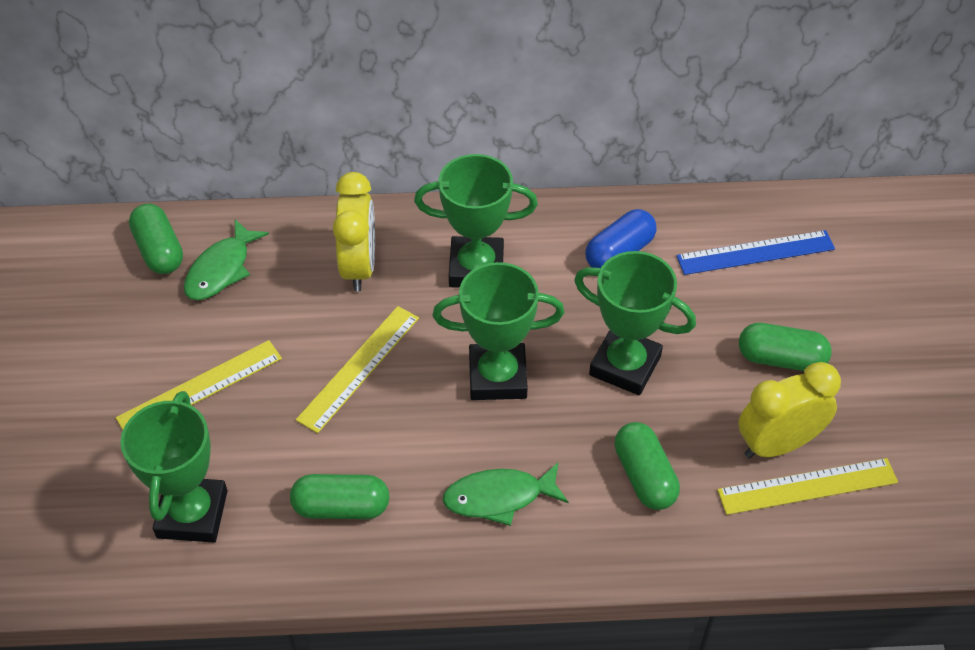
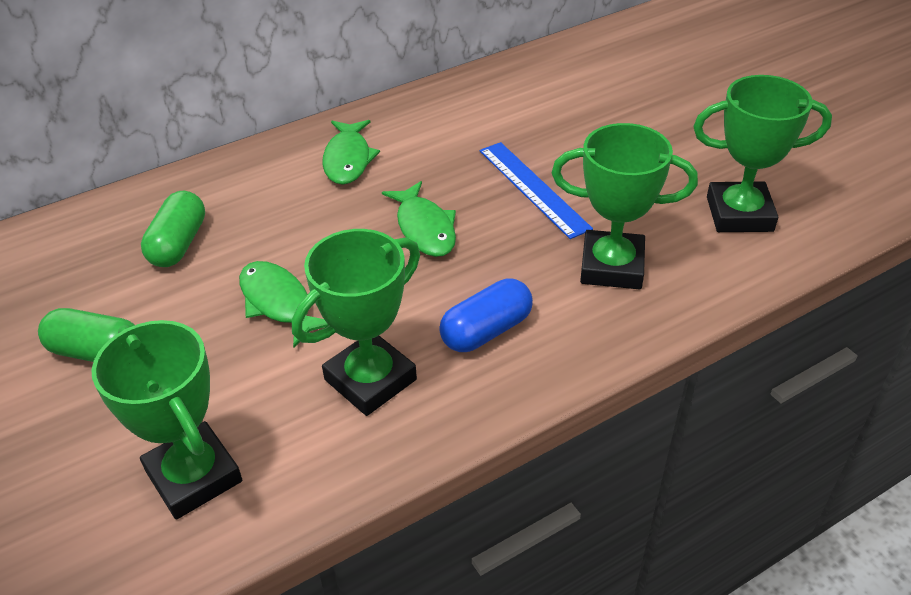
green capsule: 4 -> 2
green fish: 2 -> 3
yellow clock: 2 -> 0
yellow ruler: 3 -> 0

